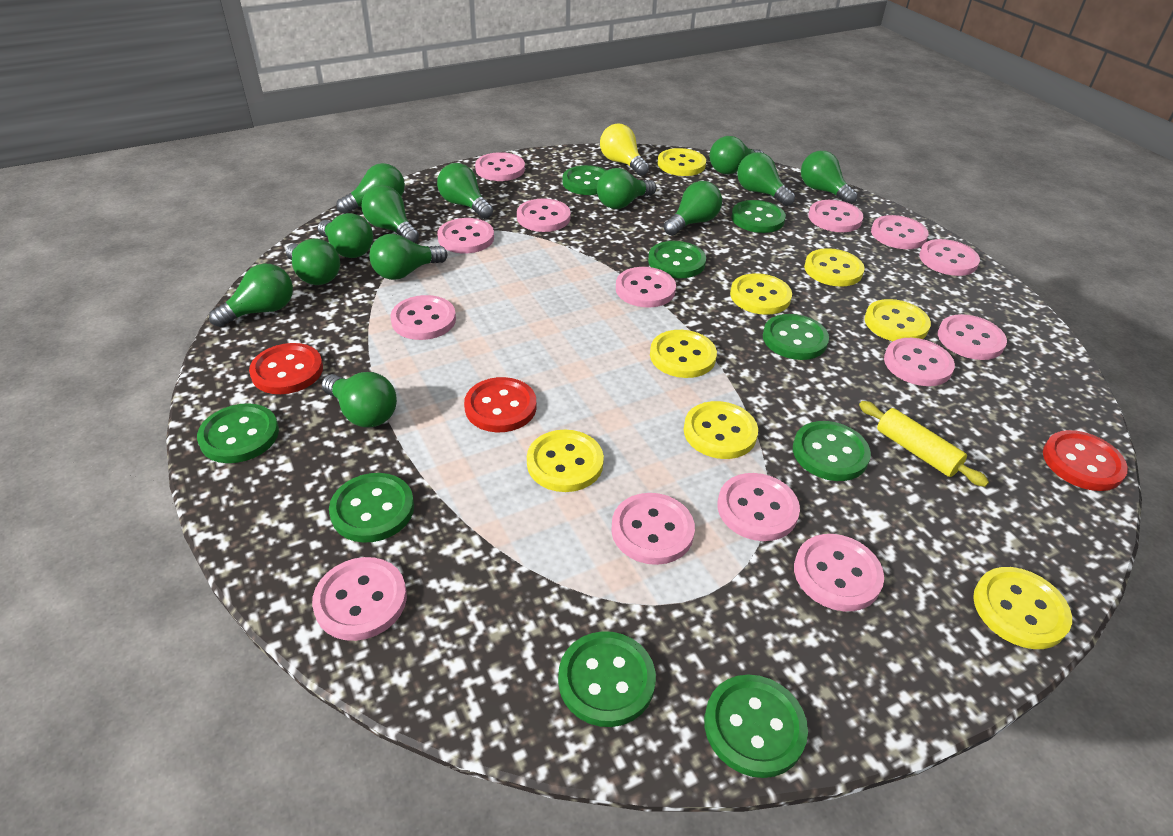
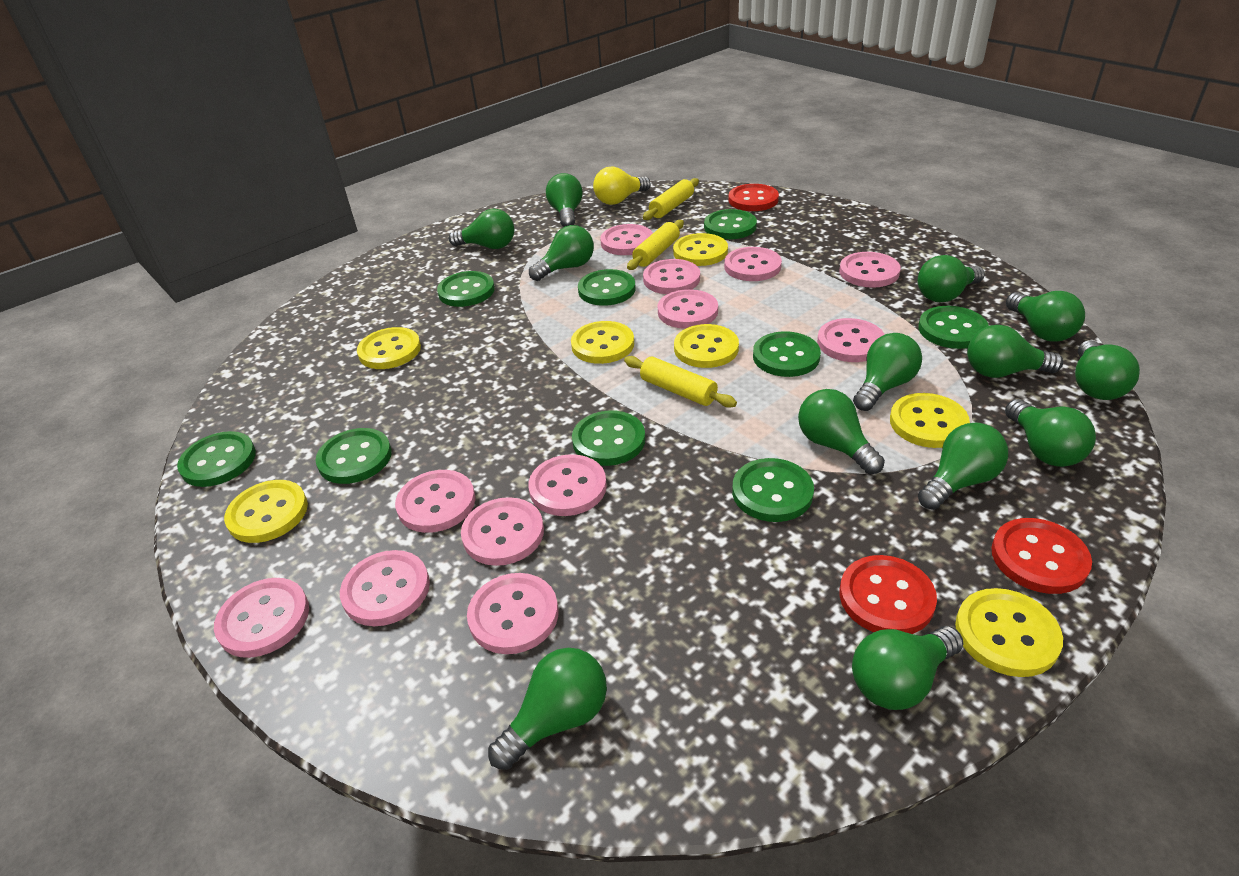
pink button: 14 -> 12
yellow button: 8 -> 7
yellow rolling pin: 1 -> 3

